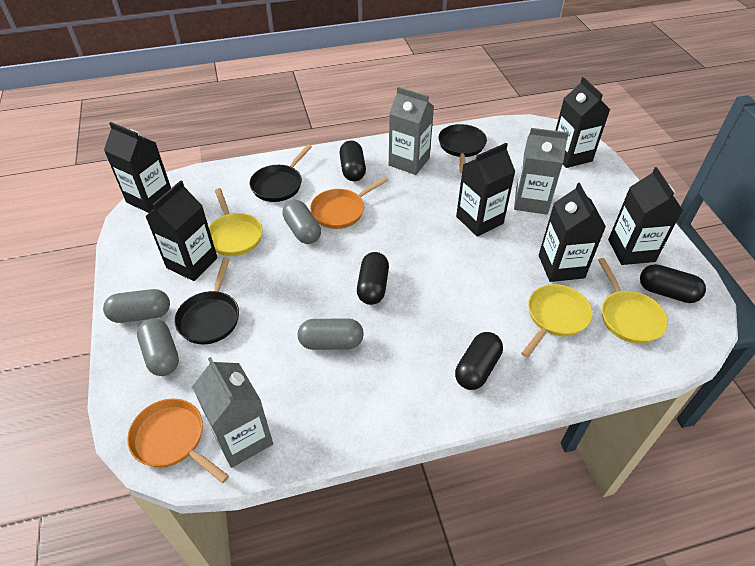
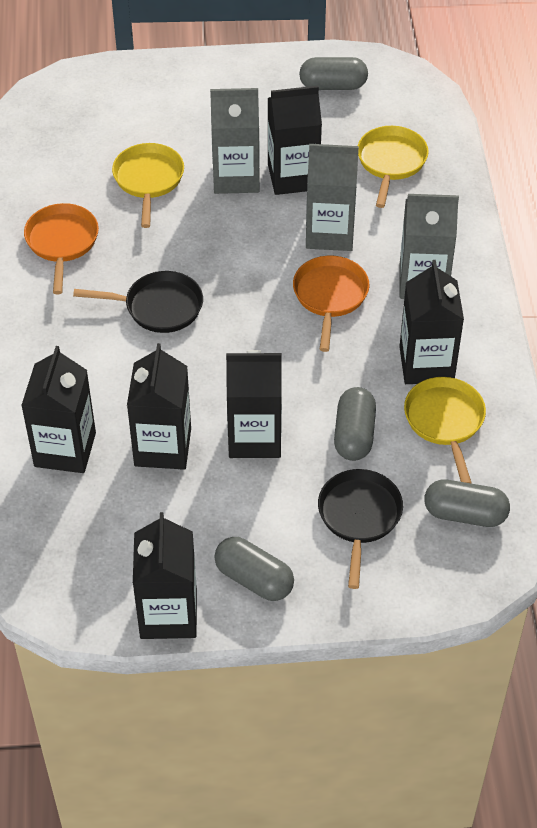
black capsule: 4 -> 0
black pan: 3 -> 2

